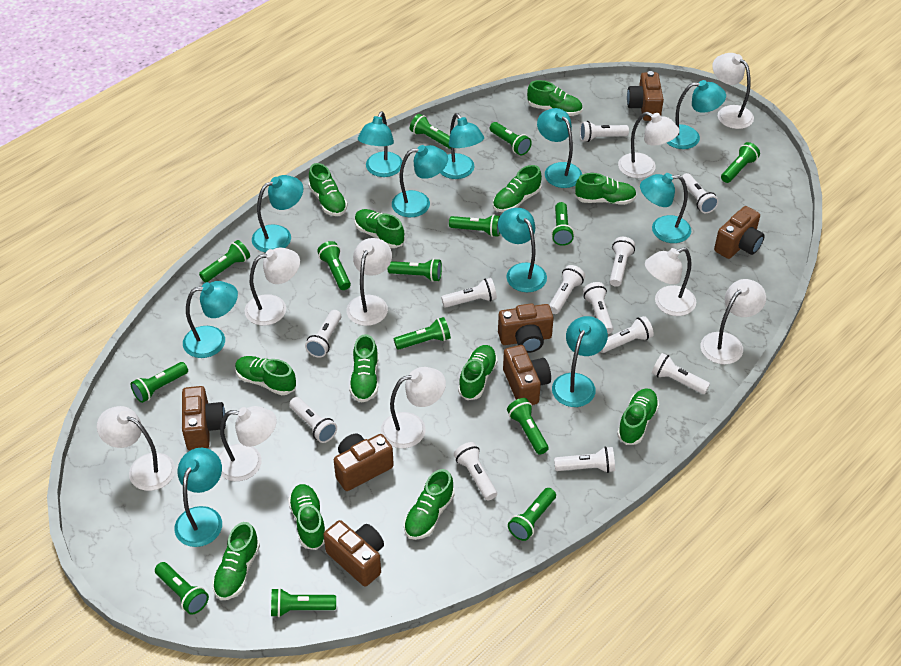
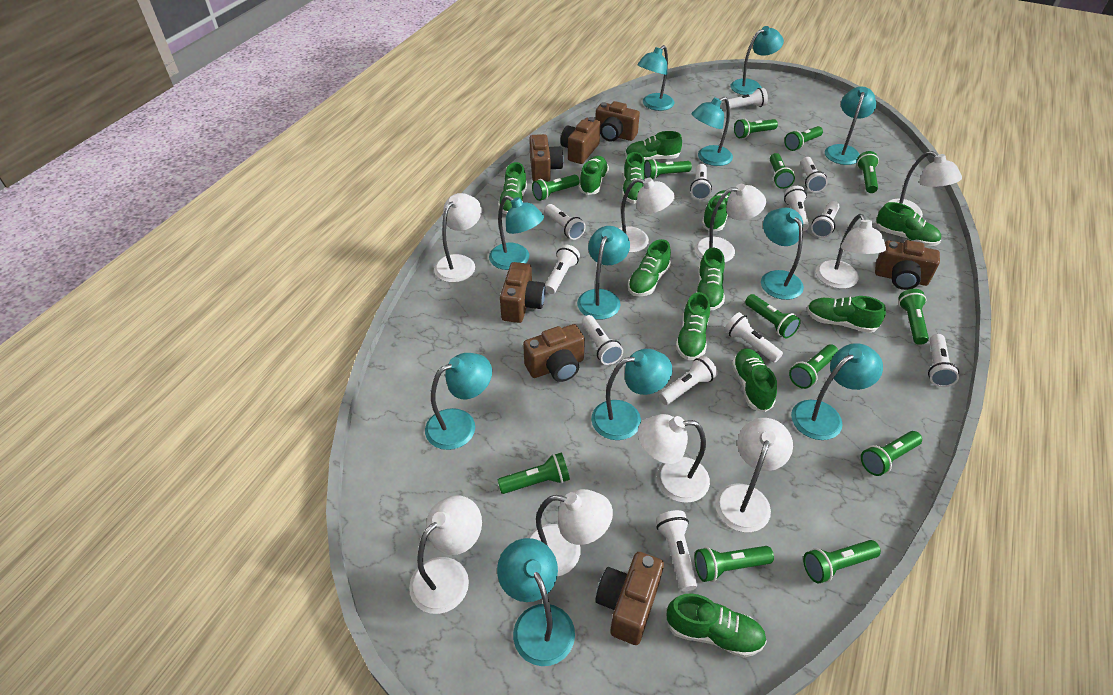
green flashlight: 14 -> 13

